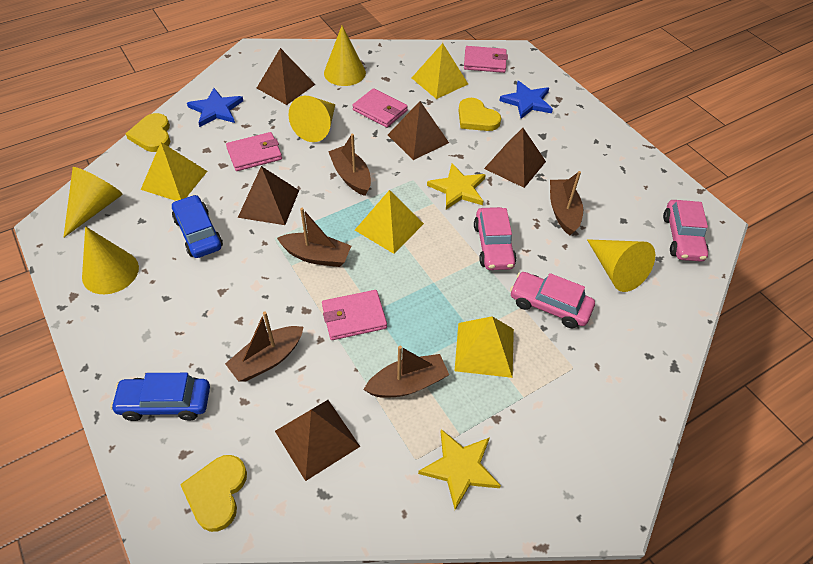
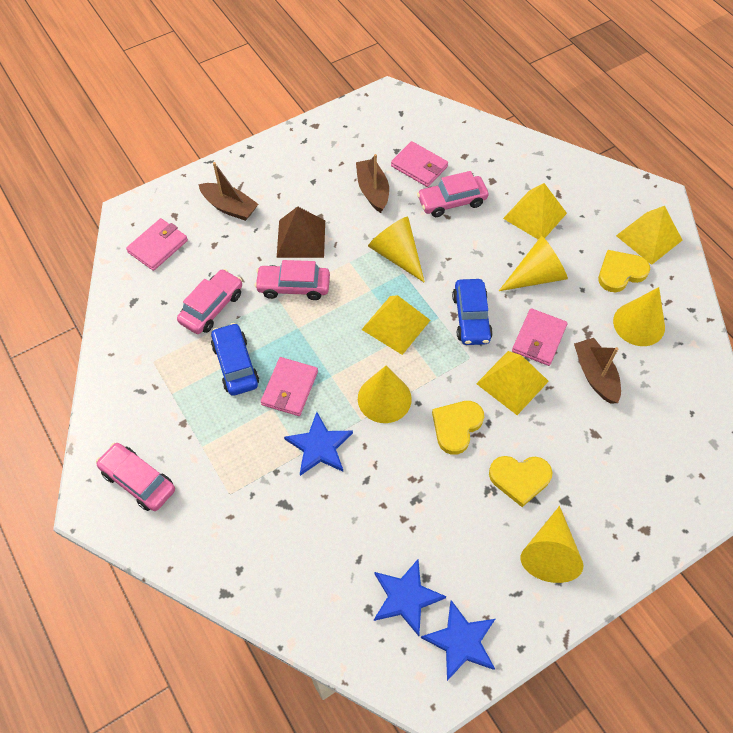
blue star: 2 -> 3
brown boat: 5 -> 3
brown pyramid: 5 -> 1
pink car: 3 -> 4
yellow star: 2 -> 0

